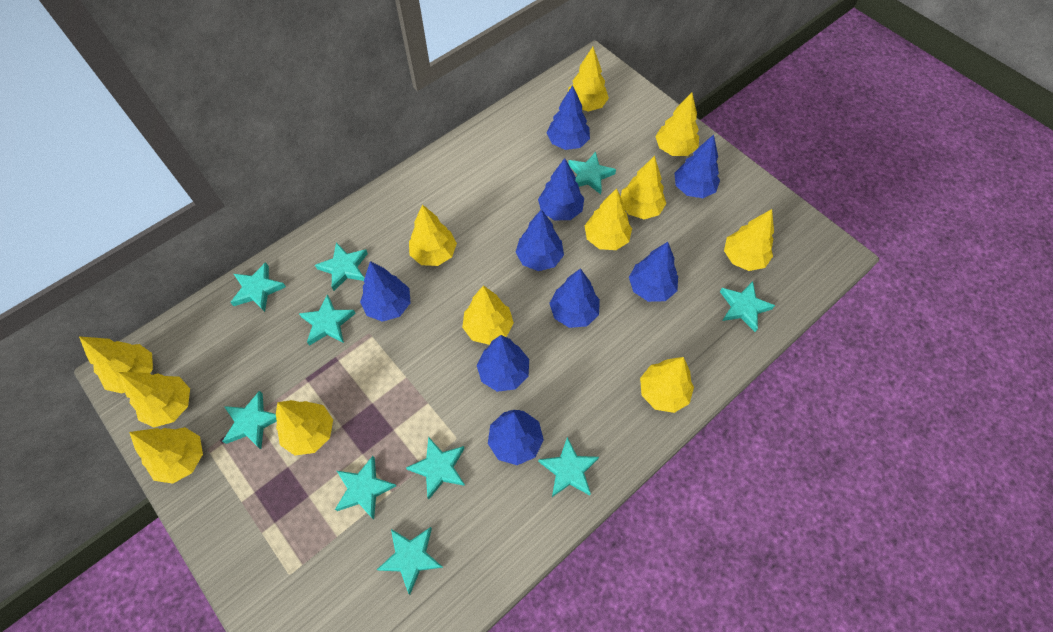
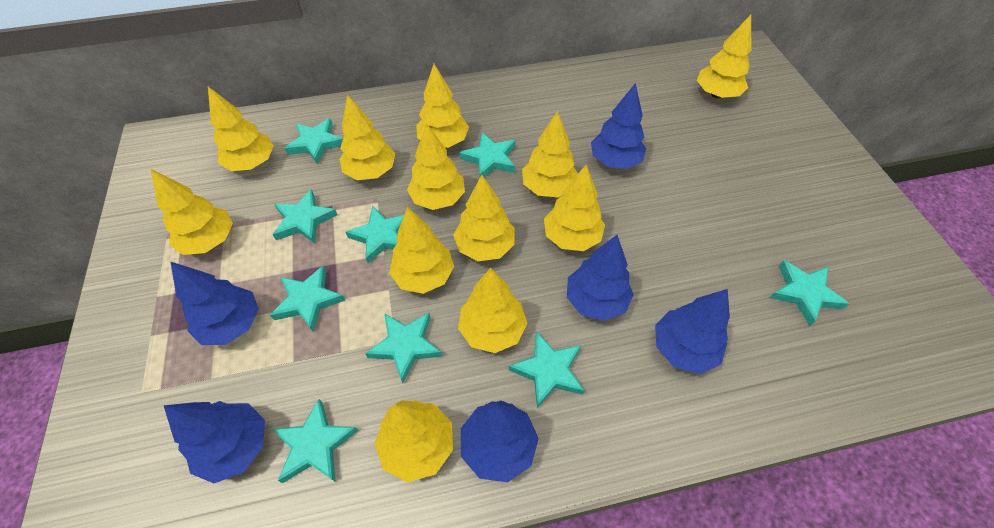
blue tree: 9 -> 6
turquoise star: 10 -> 9

